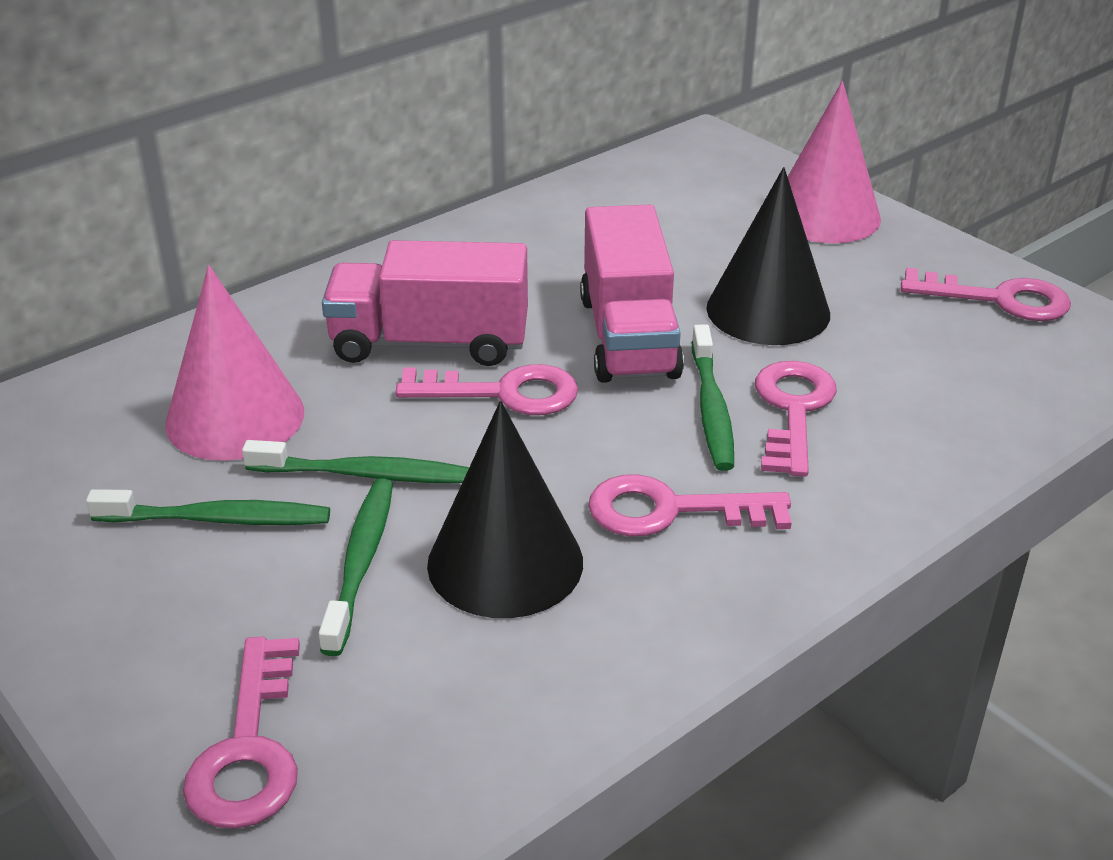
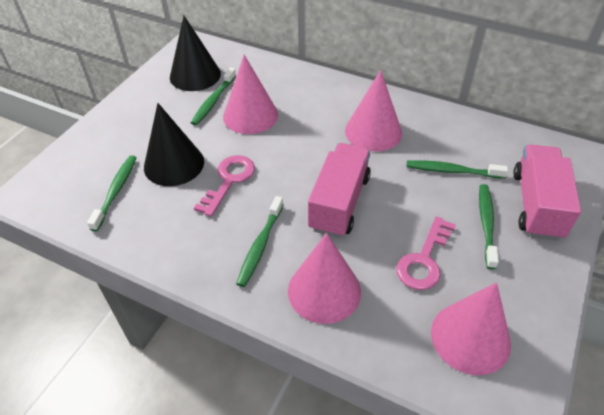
green toothbrush: 4 -> 5
pink cone: 2 -> 4
pink key: 5 -> 2

